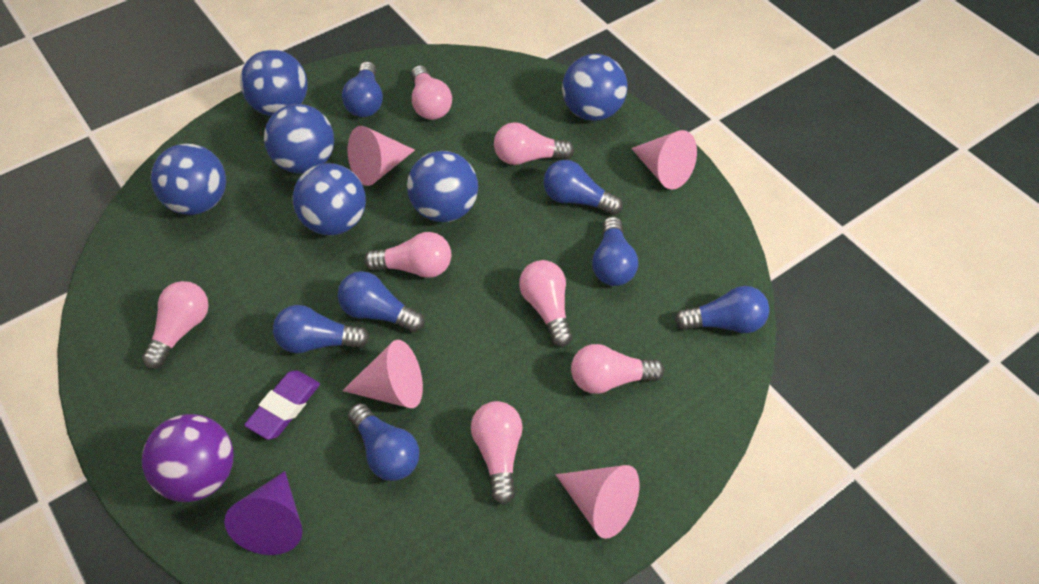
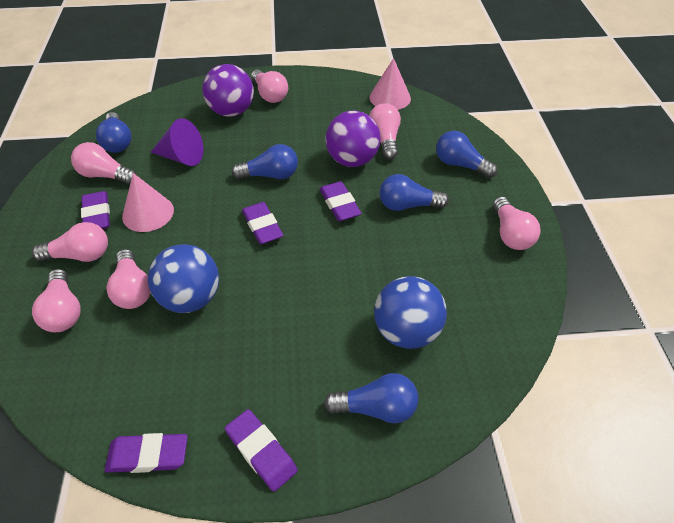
blue ball: 6 -> 2
blue light bulb: 7 -> 5
pink cone: 4 -> 2
purple ball: 1 -> 2
purple eraser: 1 -> 5

